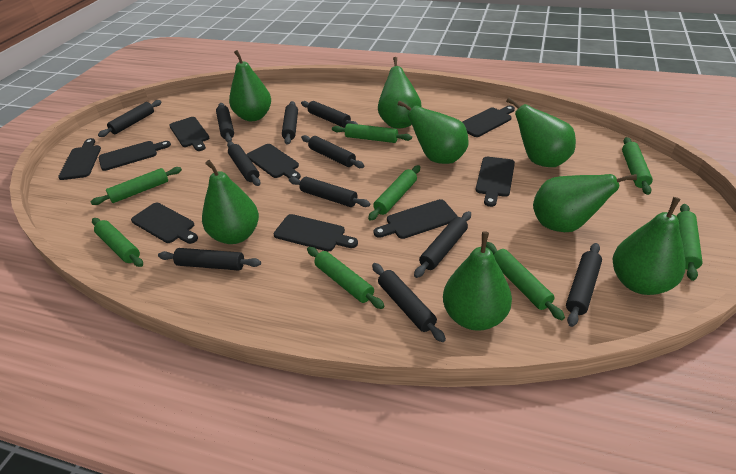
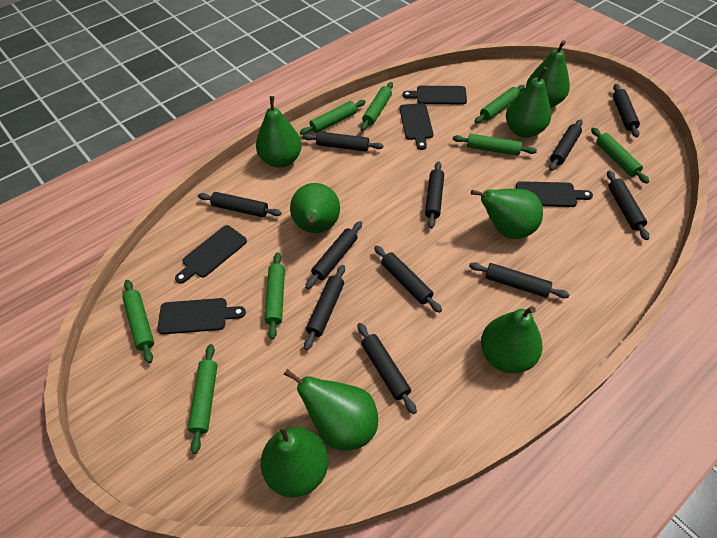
black cutting board: 9 -> 5

